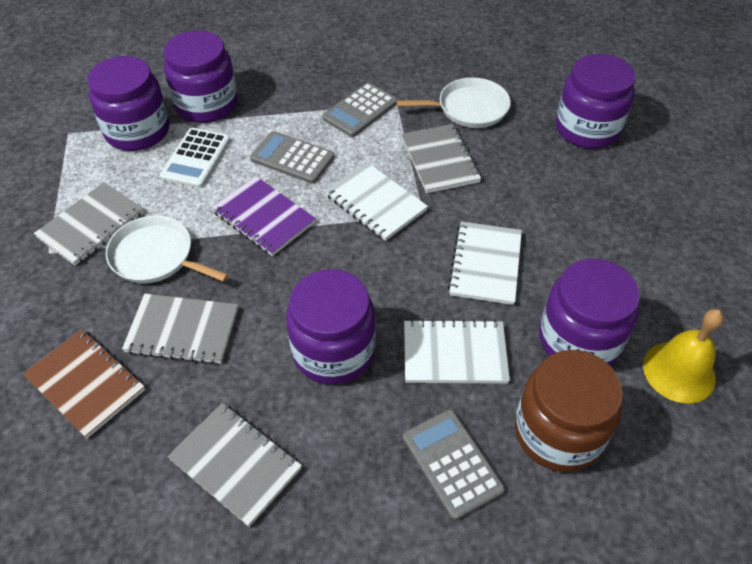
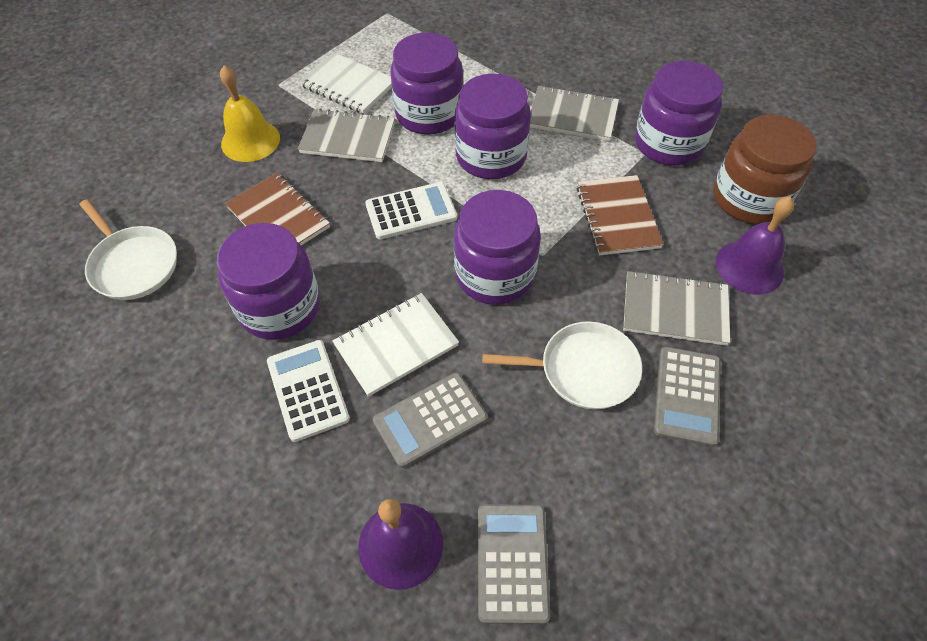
brown notebook: 1 -> 2
grey notebook: 4 -> 3
purple bell: 0 -> 2
purple notebook: 1 -> 0
white calculator: 1 -> 2
white notebook: 3 -> 2

